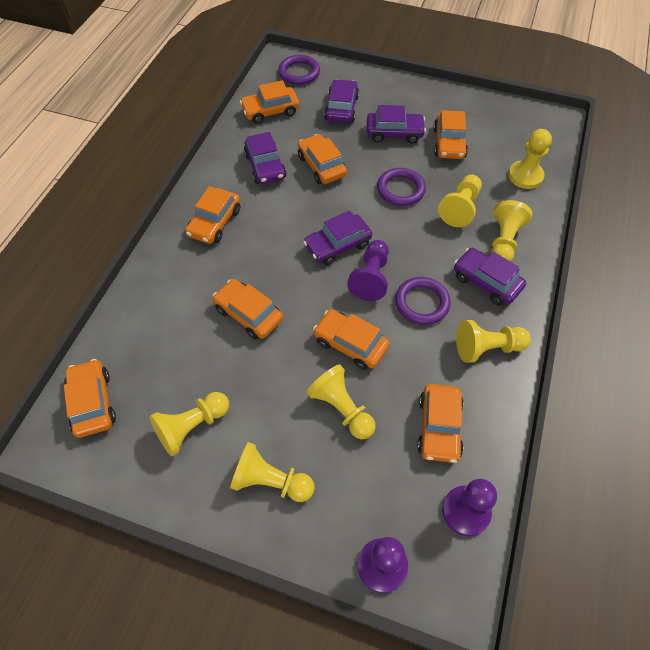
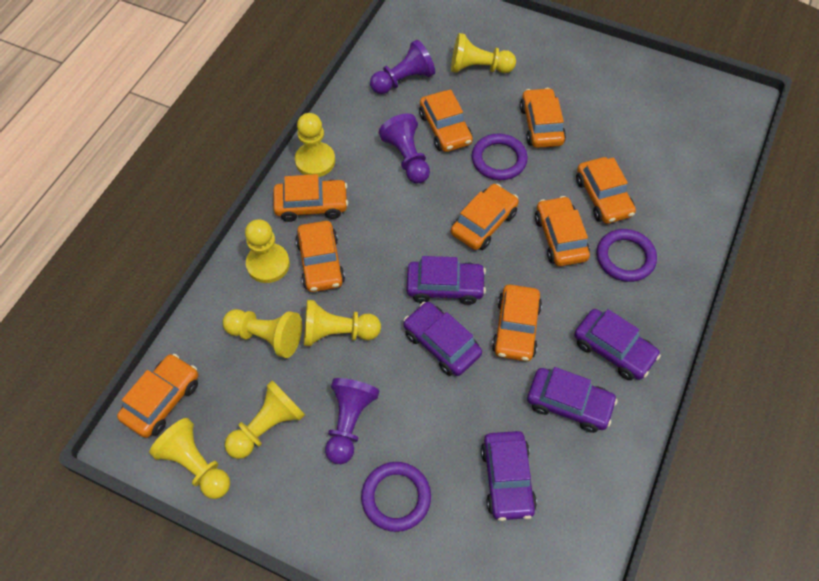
orange car: 8 -> 9

